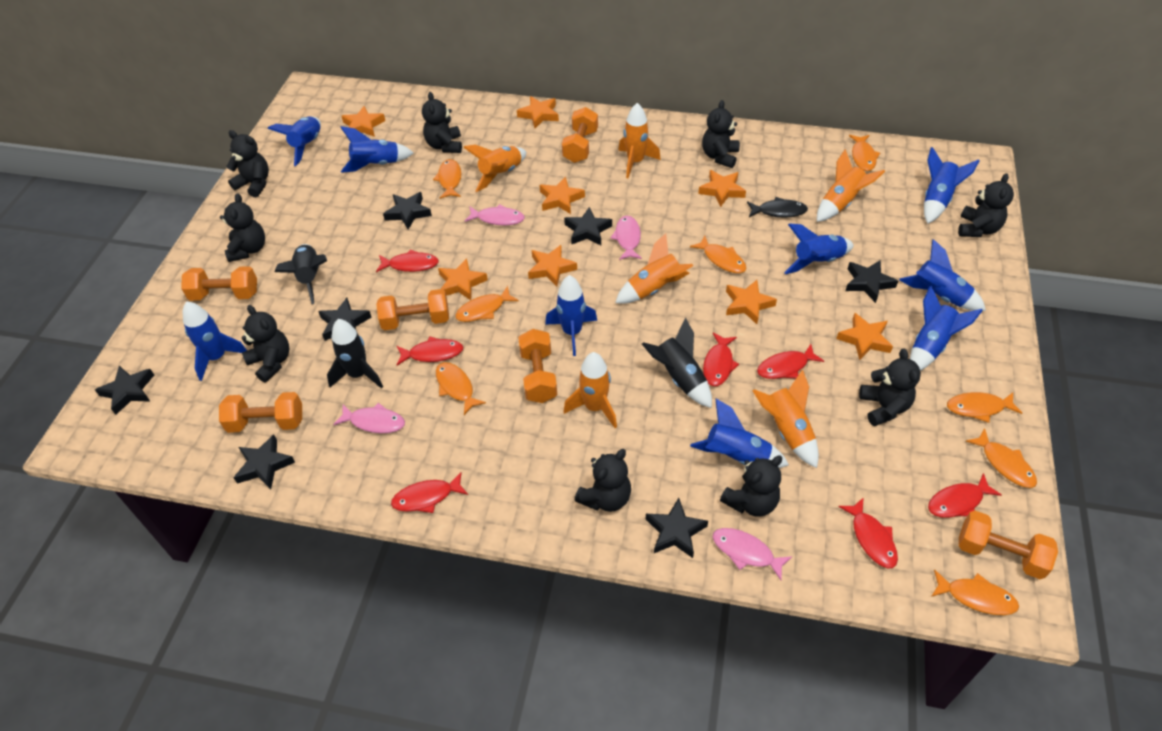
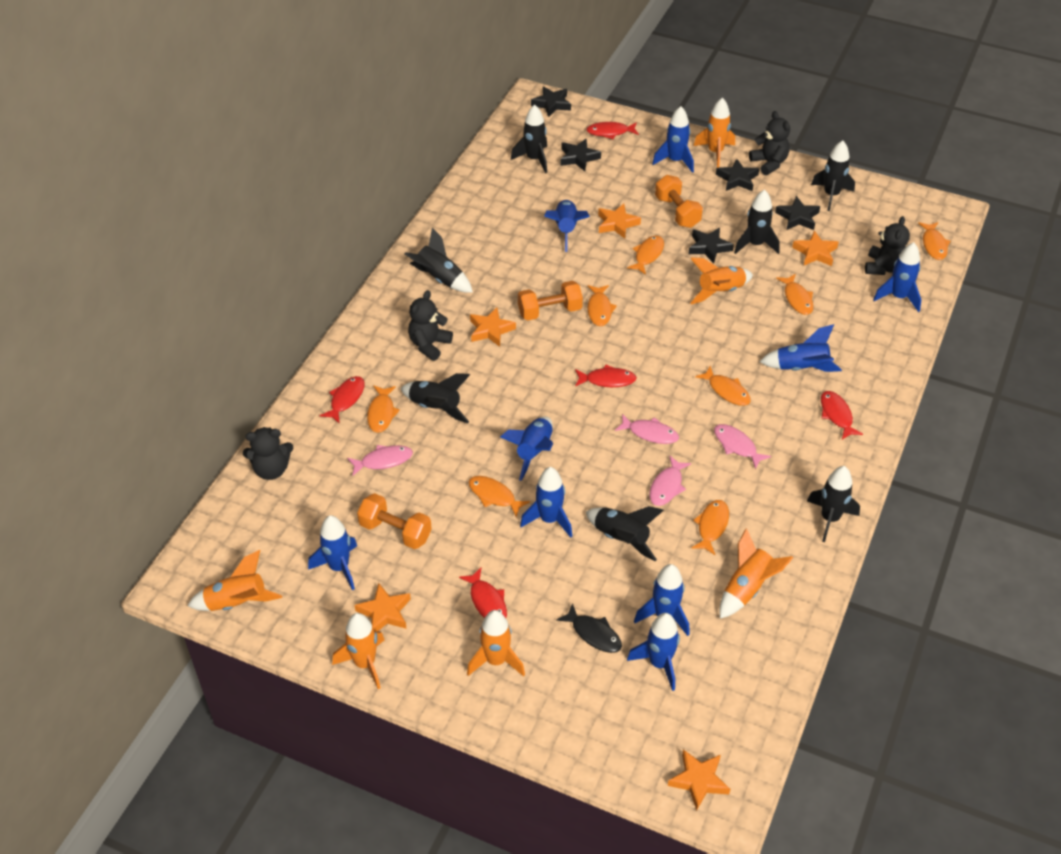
black rocket: 3 -> 7
black star: 7 -> 5
black teddy bear: 9 -> 4
orange dumbbell: 6 -> 3
orange star: 8 -> 5
red fish: 7 -> 5

